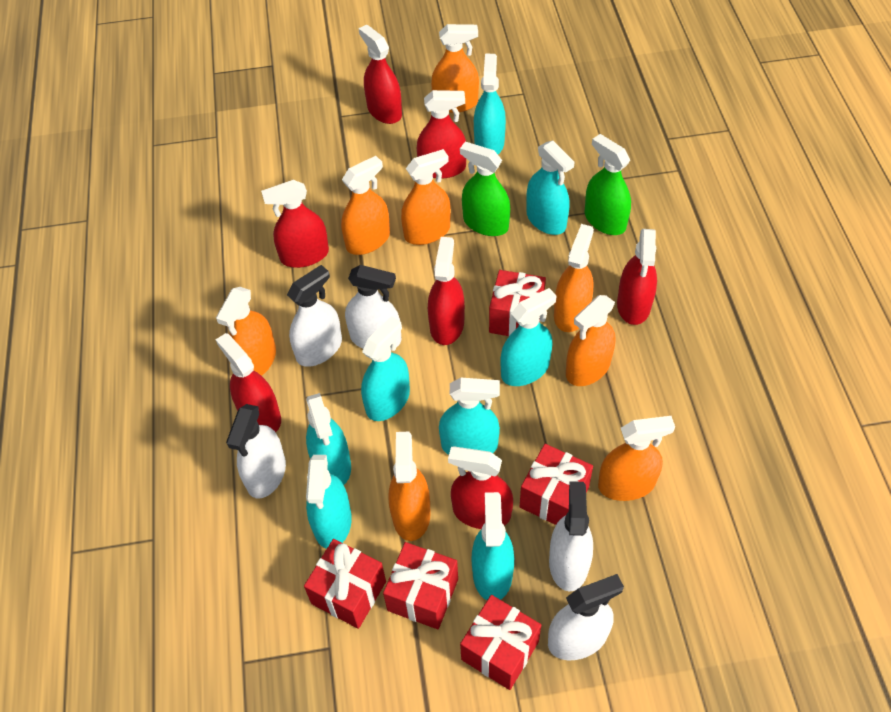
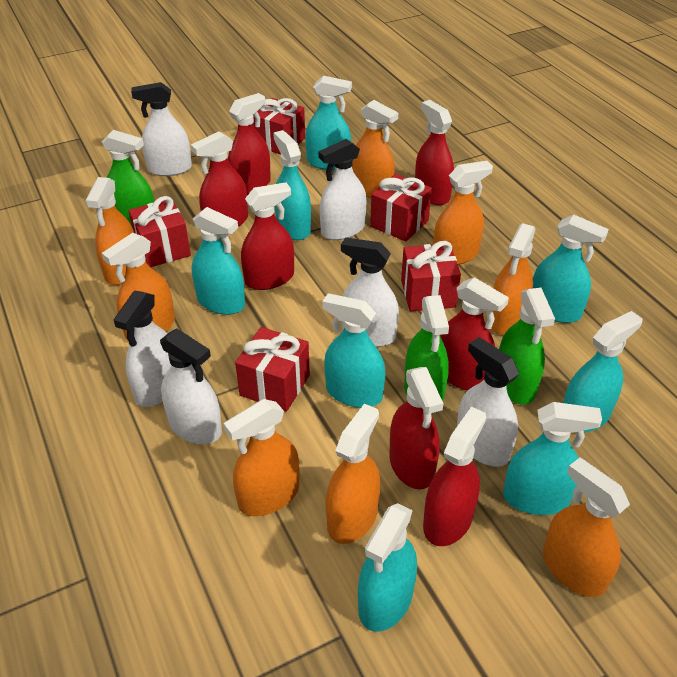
green spray bottle: 2 -> 3
white spray bottle: 5 -> 6

